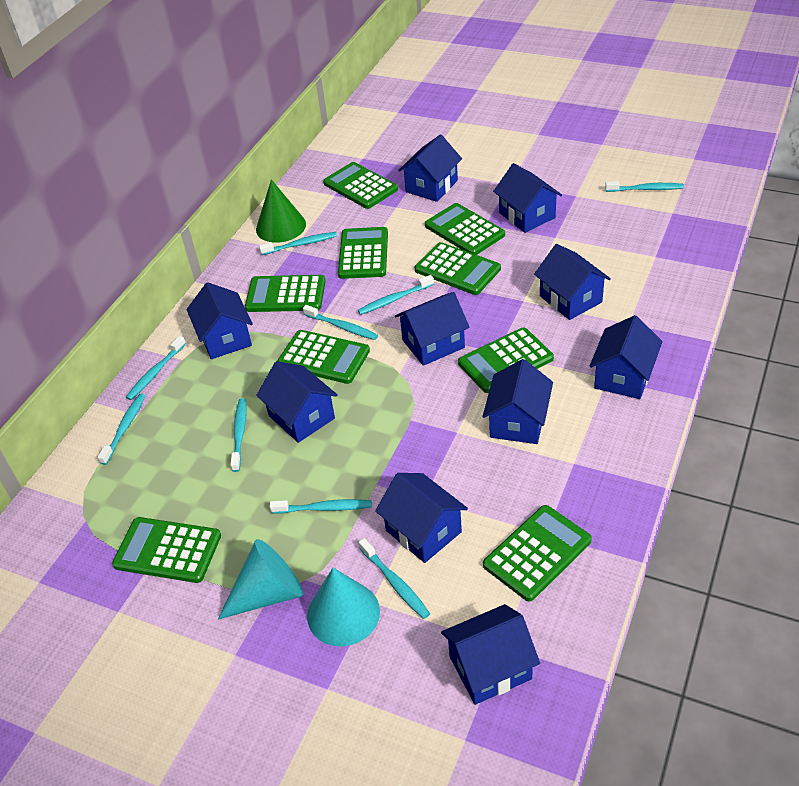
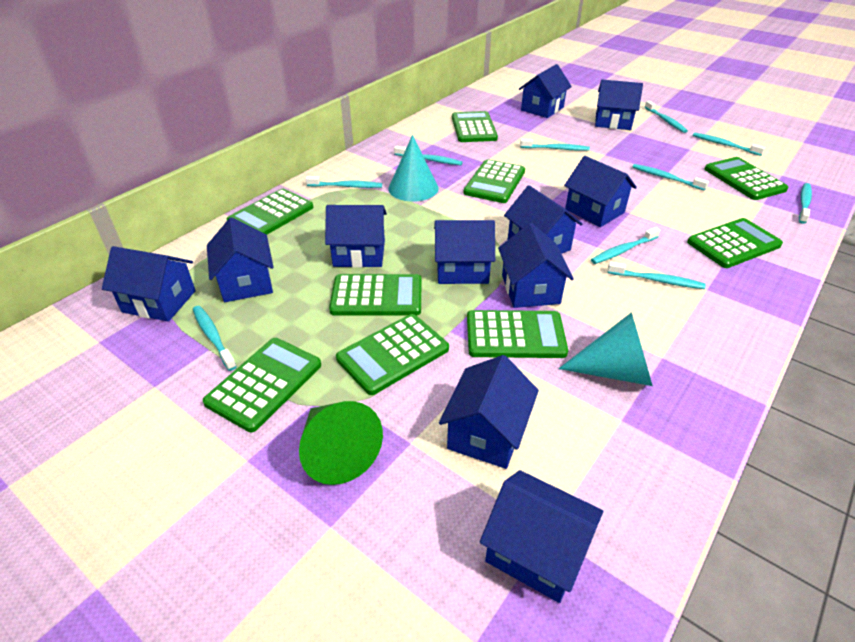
blue house: 10 -> 11
turquoise toothbrush: 9 -> 10

